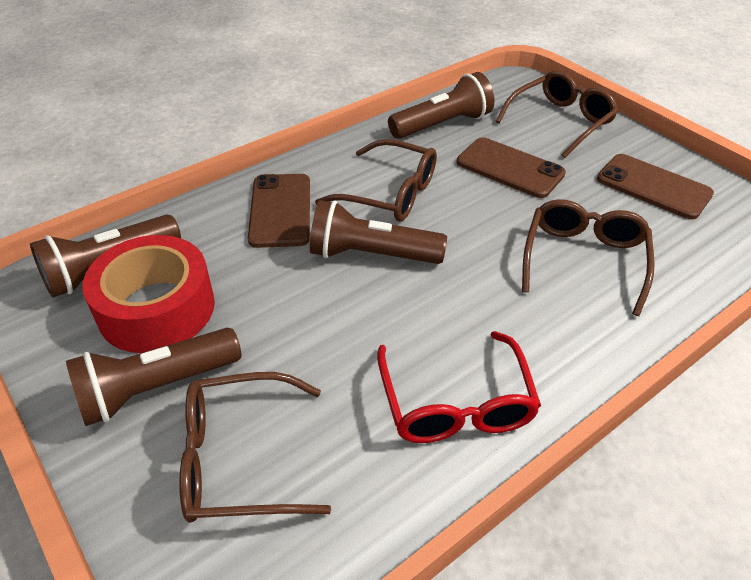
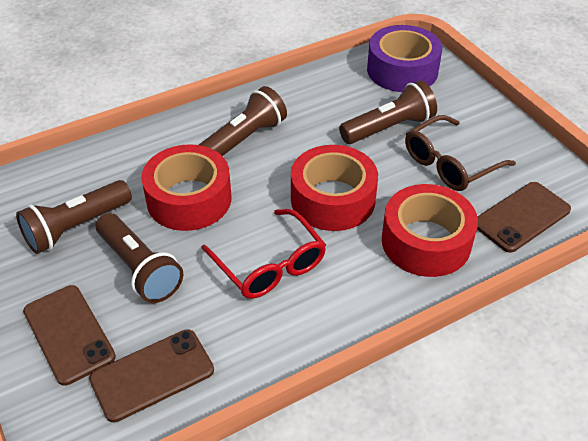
brown glasses: 4 -> 1
purple tape: 0 -> 1
red tape: 1 -> 3

